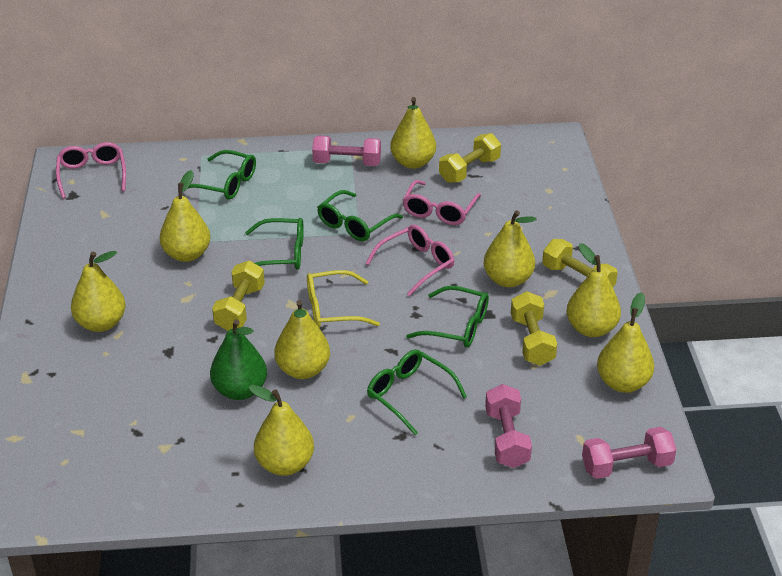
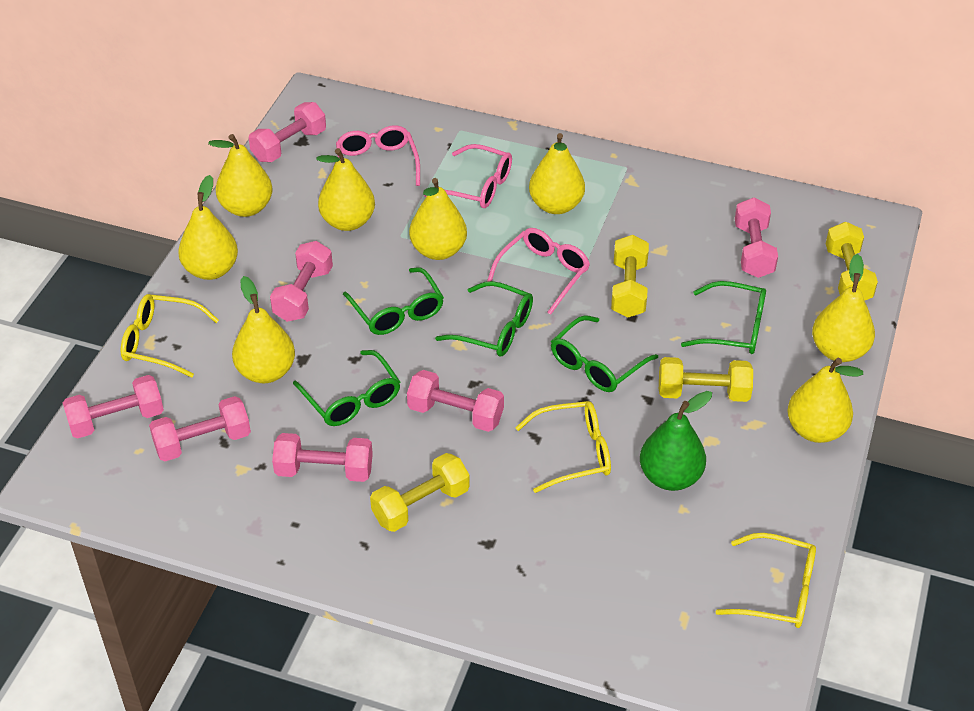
pink dumbbell: 3 -> 7
yellow glasses: 1 -> 3

